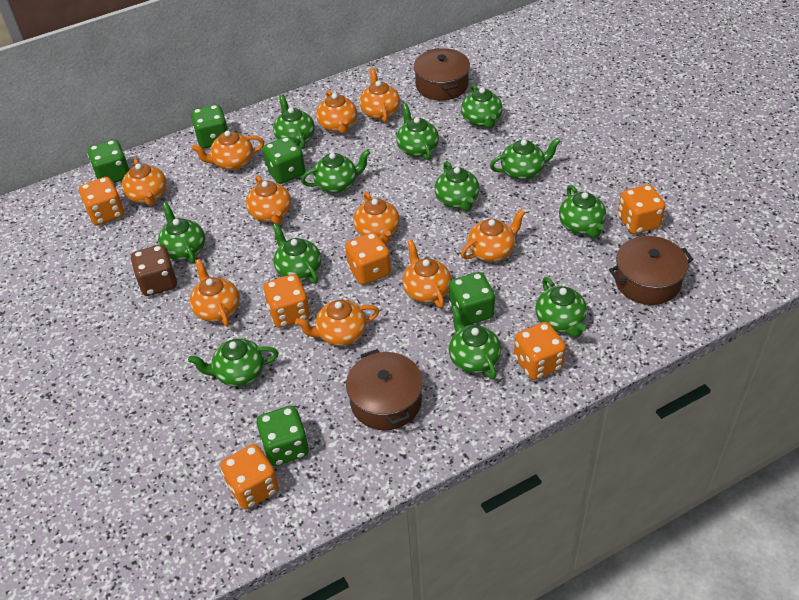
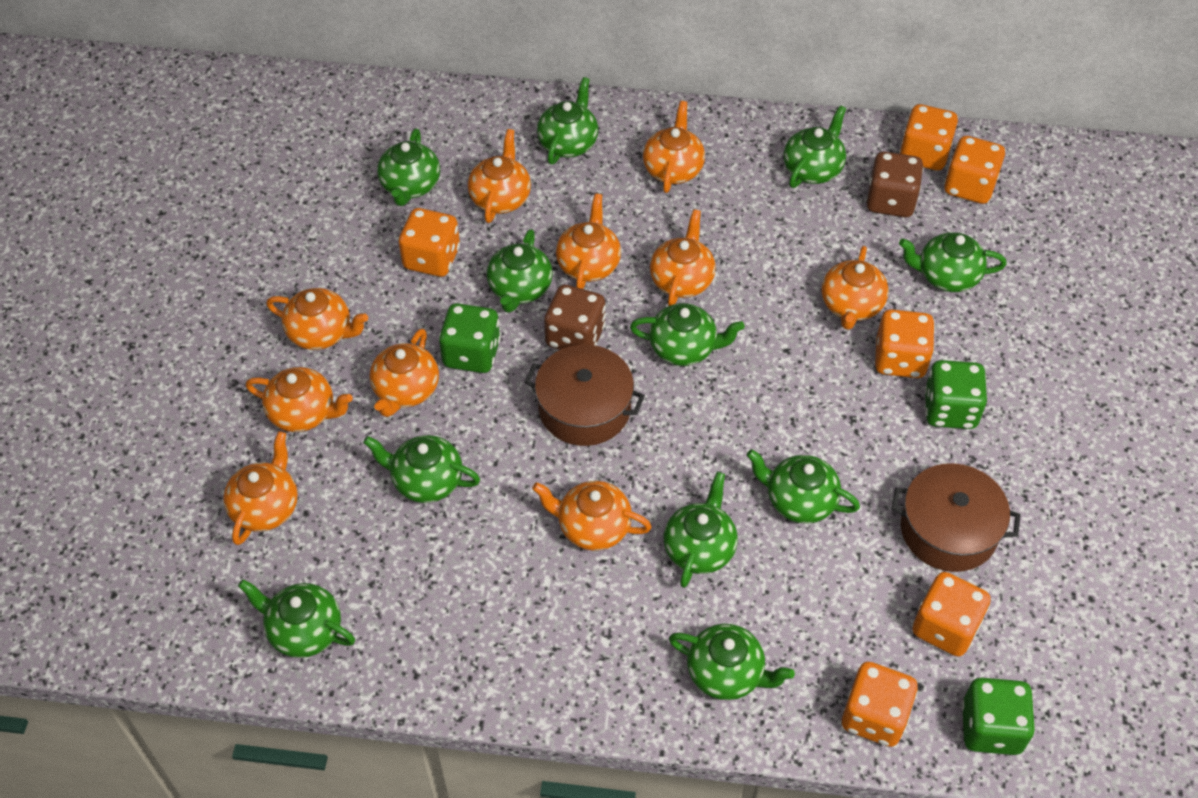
brown dice: 1 -> 2
brown pot: 3 -> 2
green dice: 5 -> 3
green teapot: 12 -> 11

